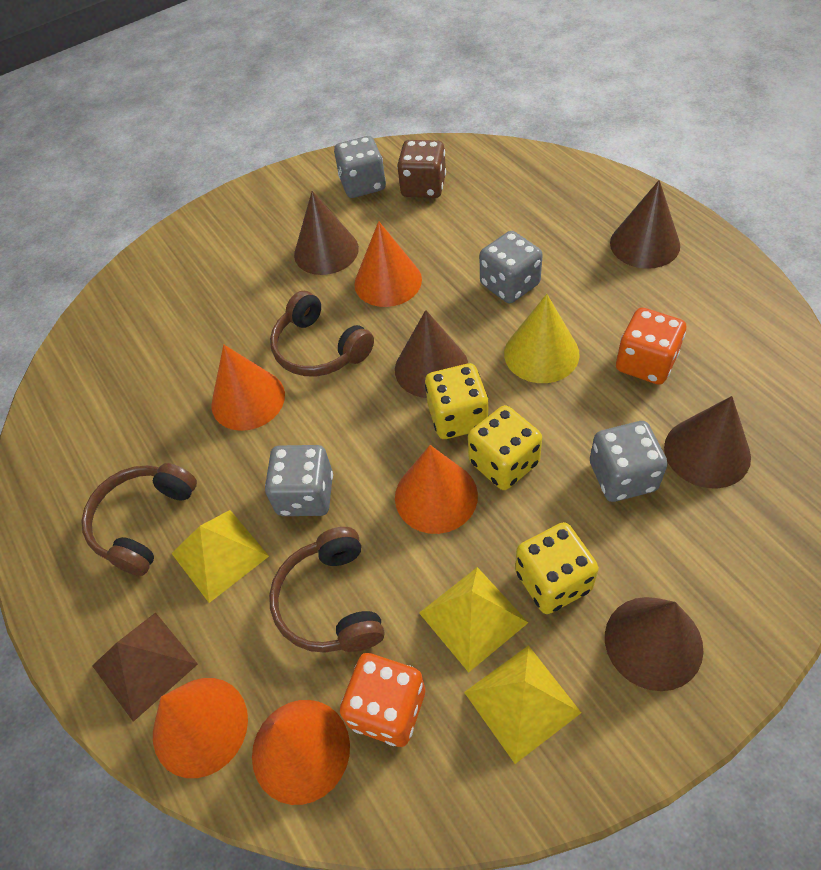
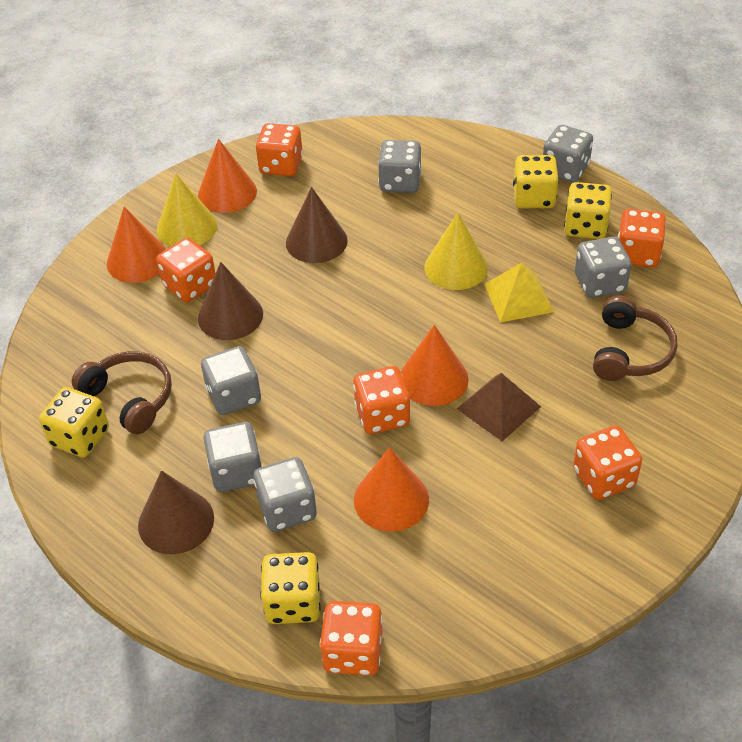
brown cone: 5 -> 3
brown dice: 1 -> 0
brown headphones: 3 -> 2
grey dice: 4 -> 6
orange cone: 5 -> 4
orange dice: 2 -> 6
yellow cone: 1 -> 2
yellow dice: 3 -> 4
yellow pyramid: 3 -> 1

